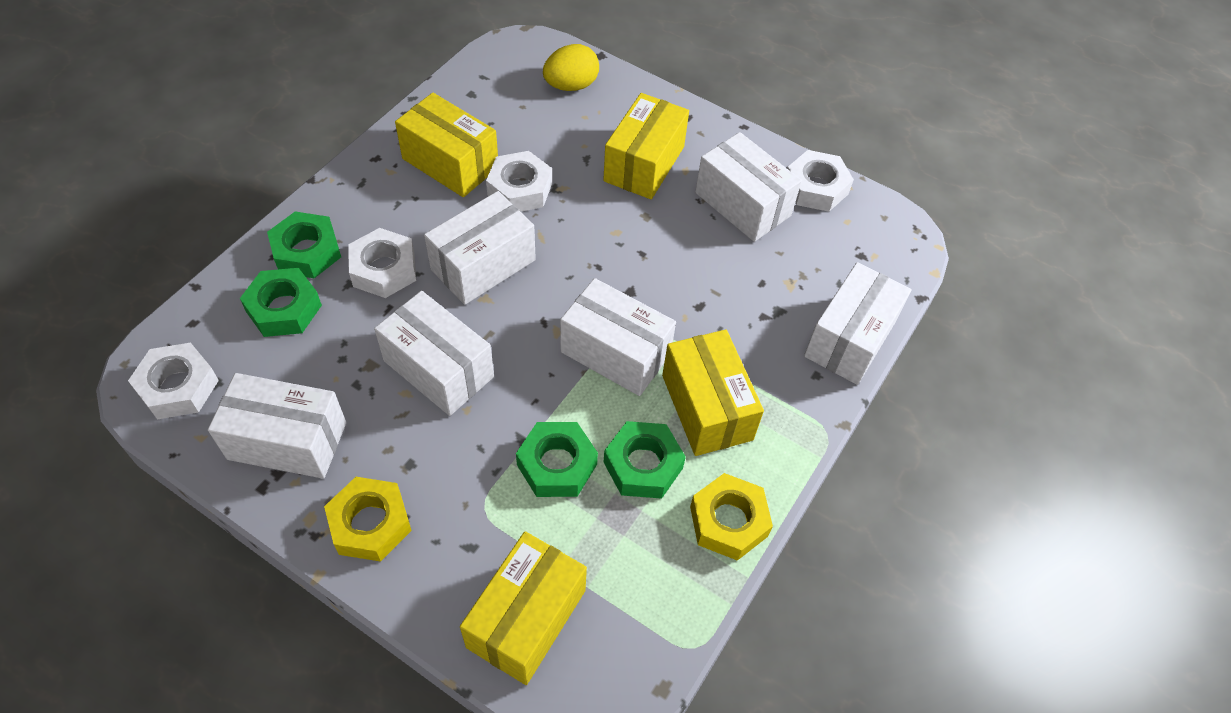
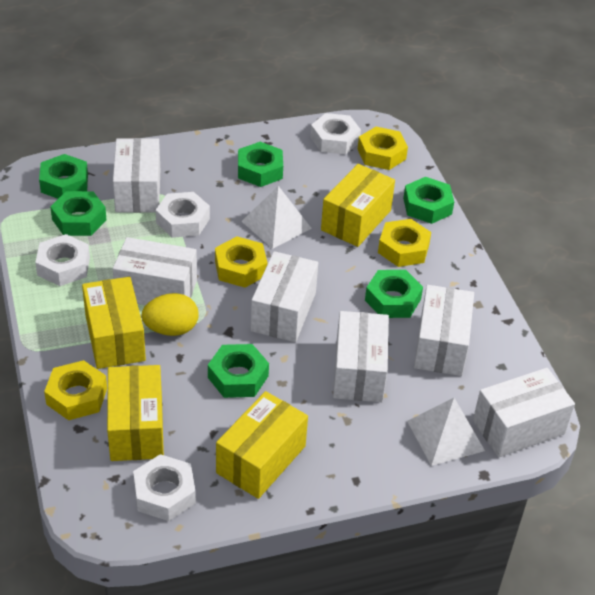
green nut: 4 -> 6
white pyramid: 0 -> 2
yellow nut: 2 -> 4

